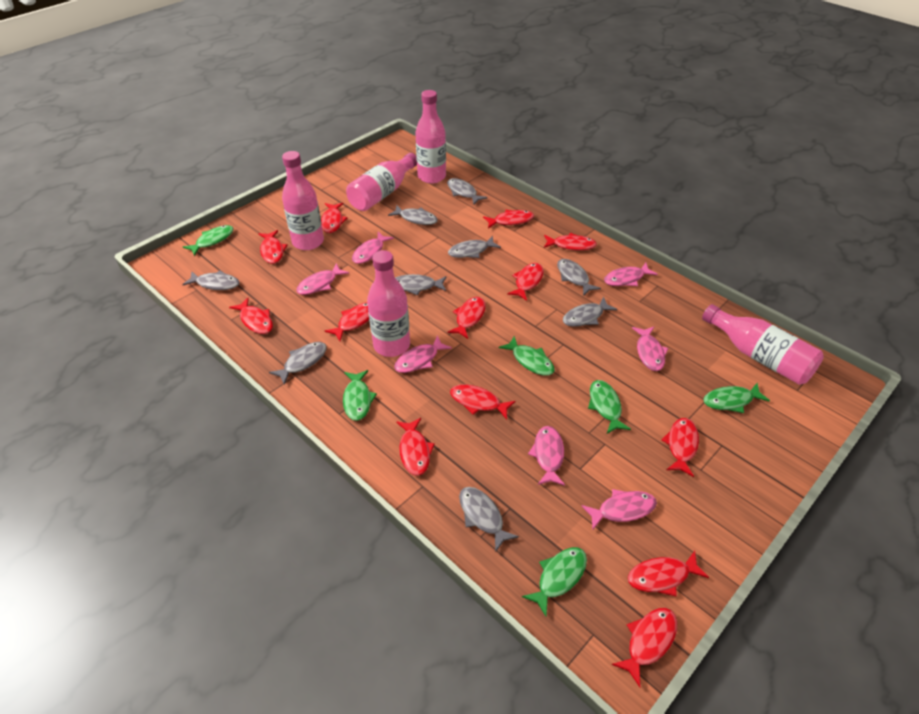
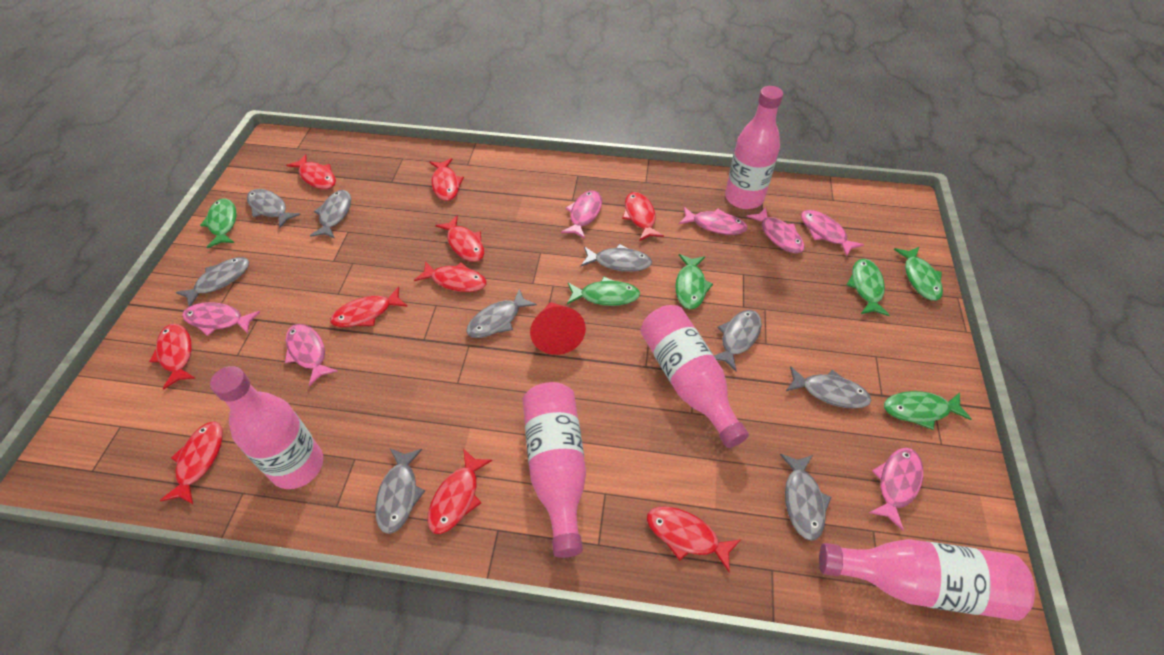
red cone: 0 -> 1
red fish: 13 -> 10

